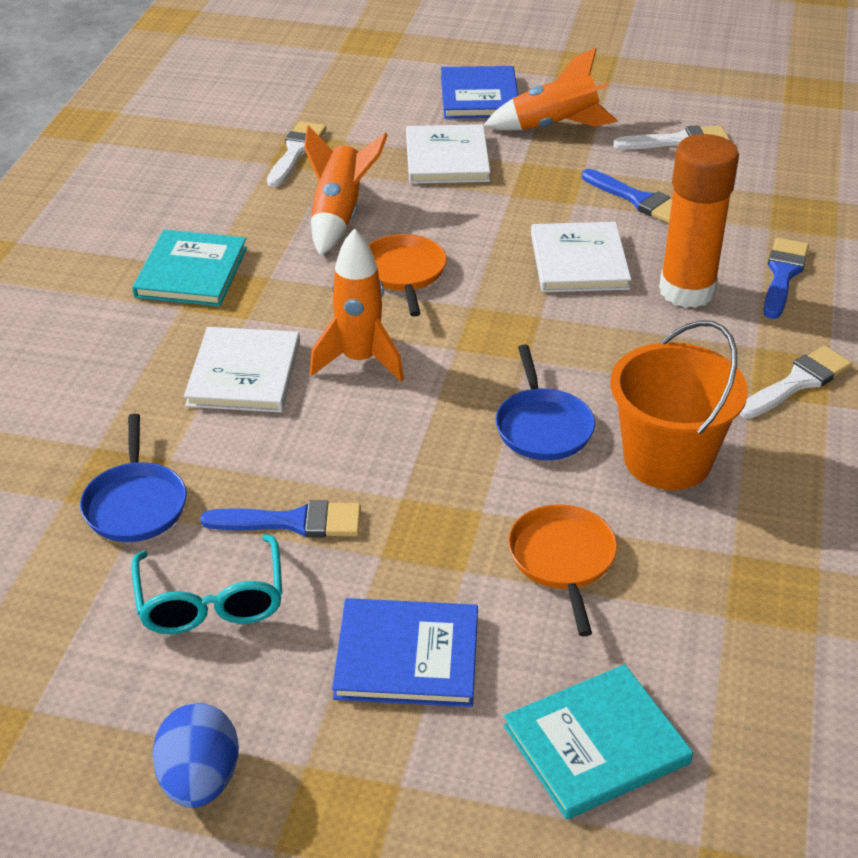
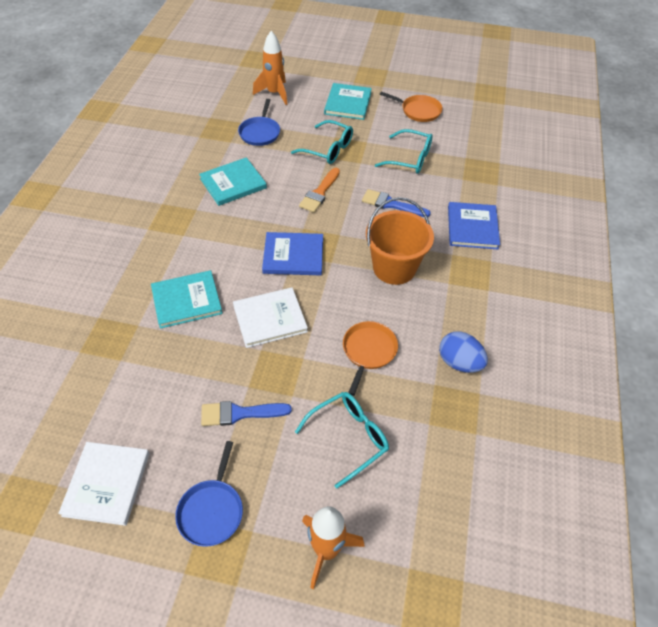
blue brush: 3 -> 2
orange brush: 0 -> 1
orange glue stick: 1 -> 0
orange rocket: 3 -> 2
turquoise book: 2 -> 3
turquoise glasses: 1 -> 3
white book: 3 -> 2
white brush: 3 -> 0

